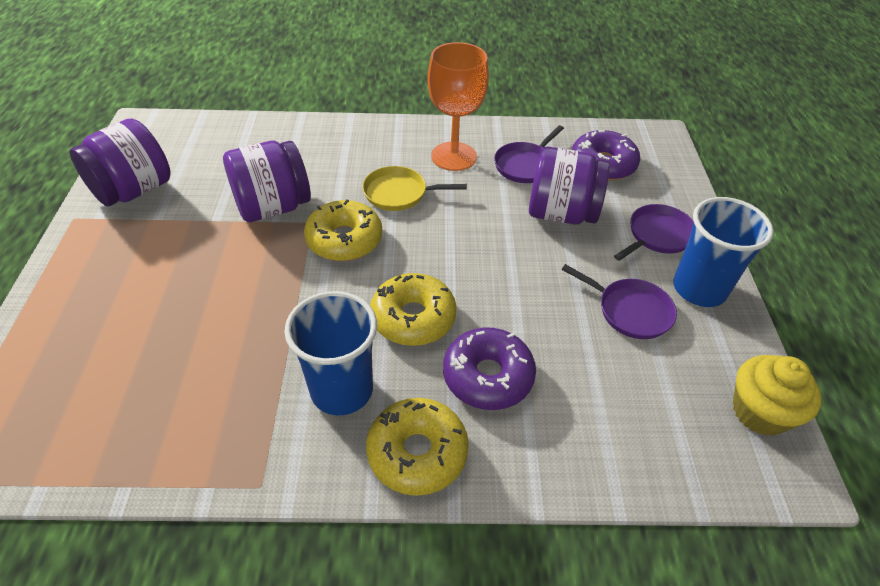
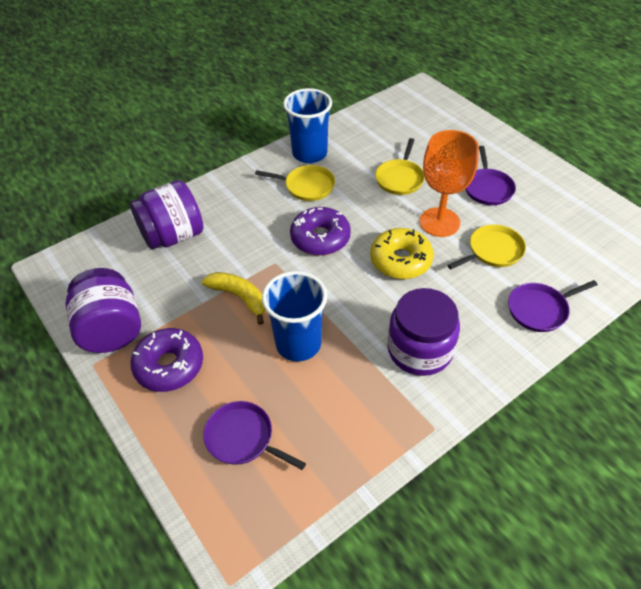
yellow banana: 0 -> 1
yellow cupcake: 1 -> 0
yellow donut: 3 -> 1
yellow pan: 1 -> 3

